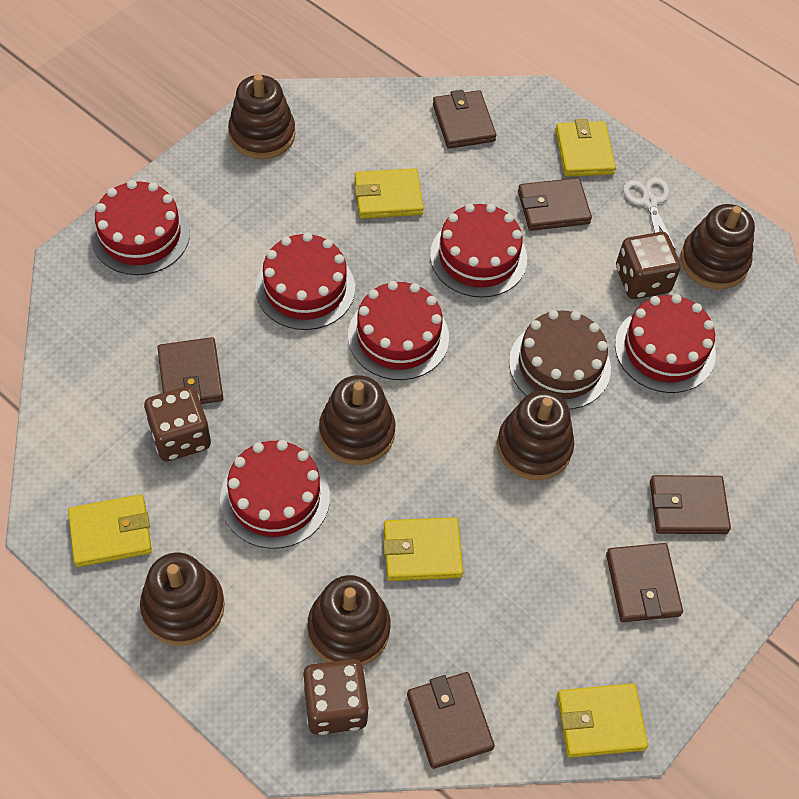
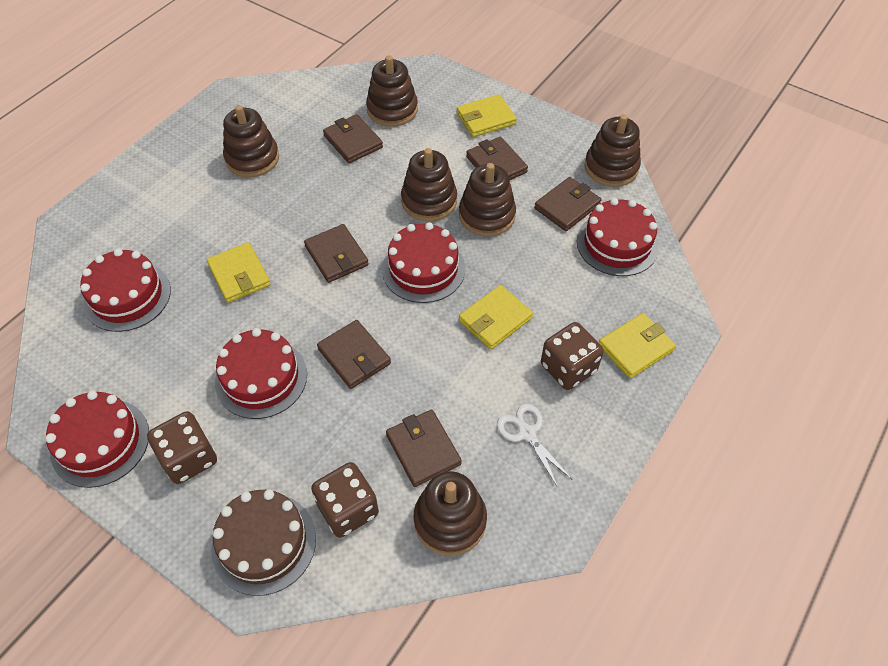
red cake: 6 -> 5
yellow wallet: 5 -> 4

